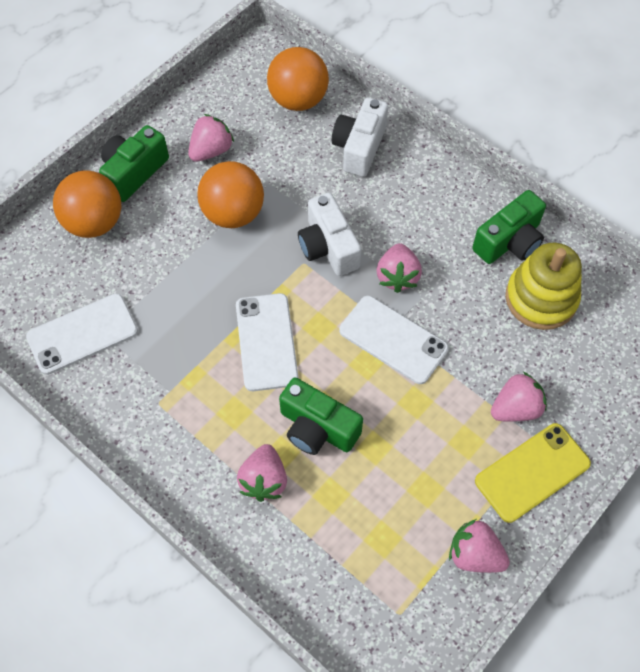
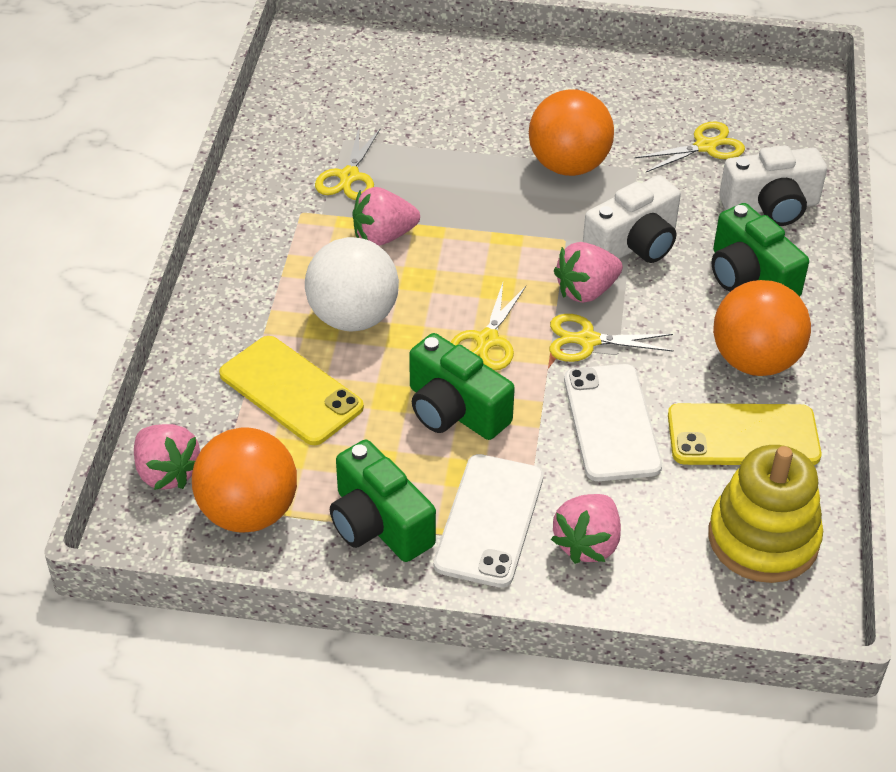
pink strawberry: 5 -> 4
white ball: 0 -> 1
white phone: 3 -> 2
yellow phone: 1 -> 2
yellow scissors: 0 -> 4

